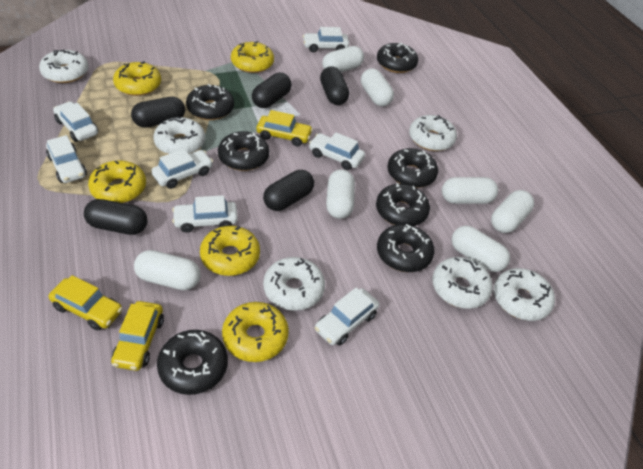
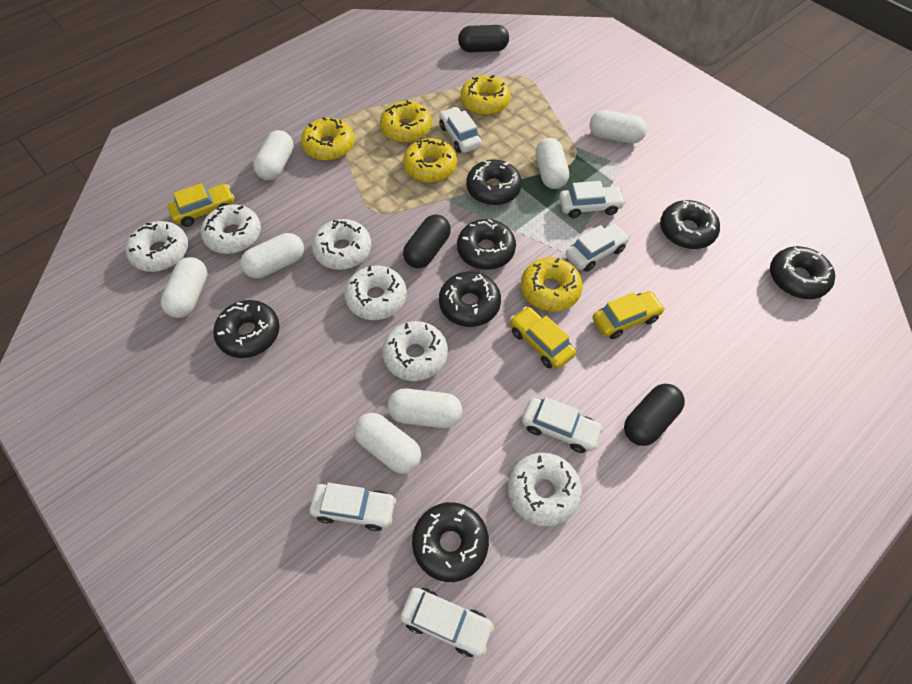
black capsule: 5 -> 3
white car: 7 -> 6

